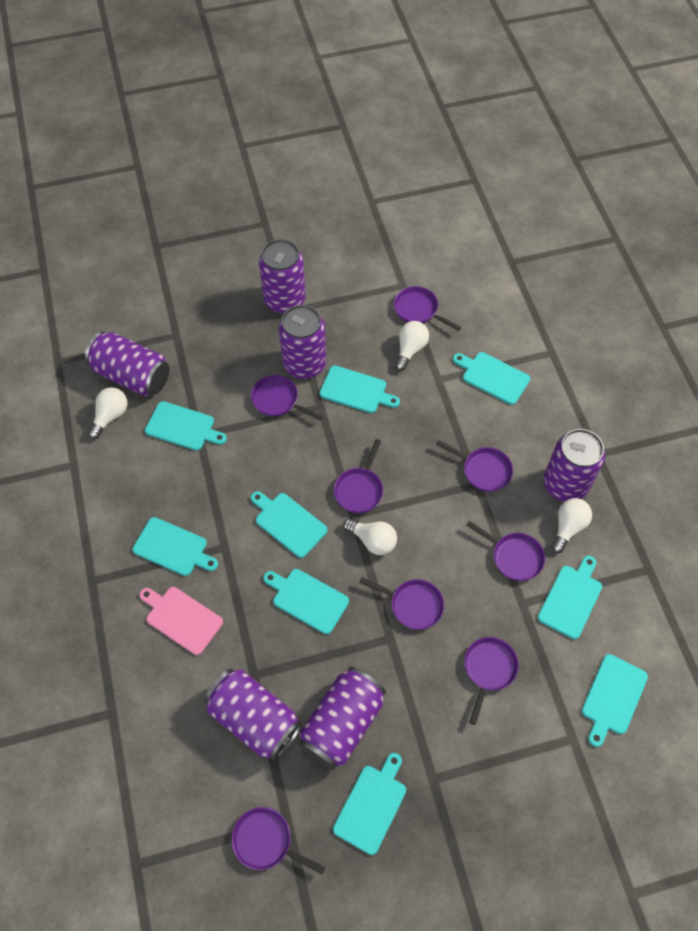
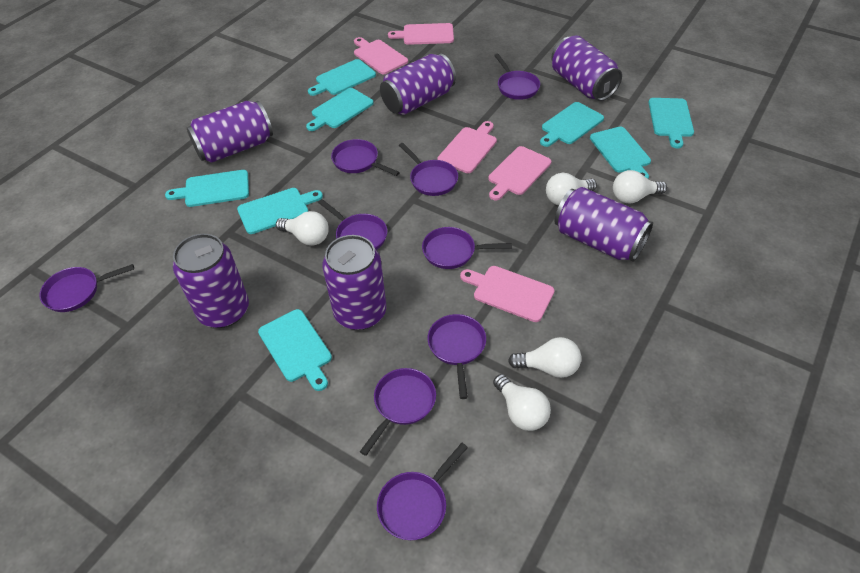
pink cutting board: 1 -> 5
purple pan: 8 -> 9
turquoise cutting board: 9 -> 8
white light bulb: 4 -> 5

